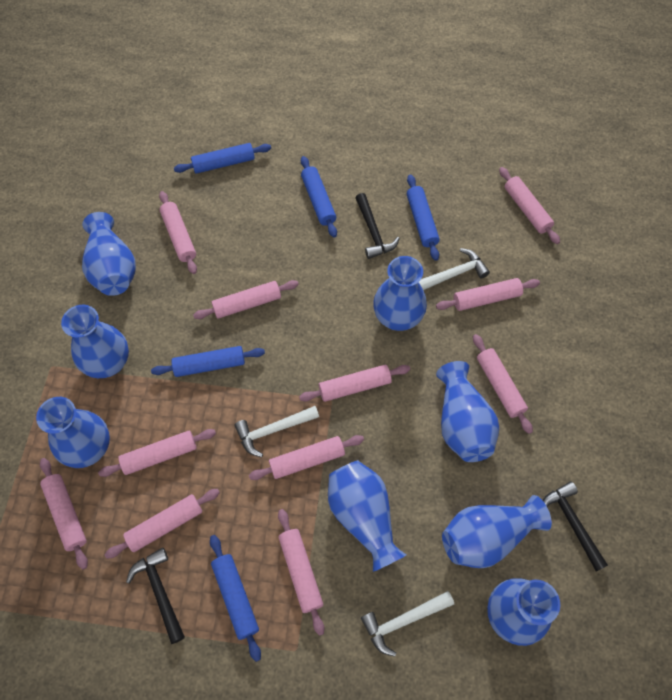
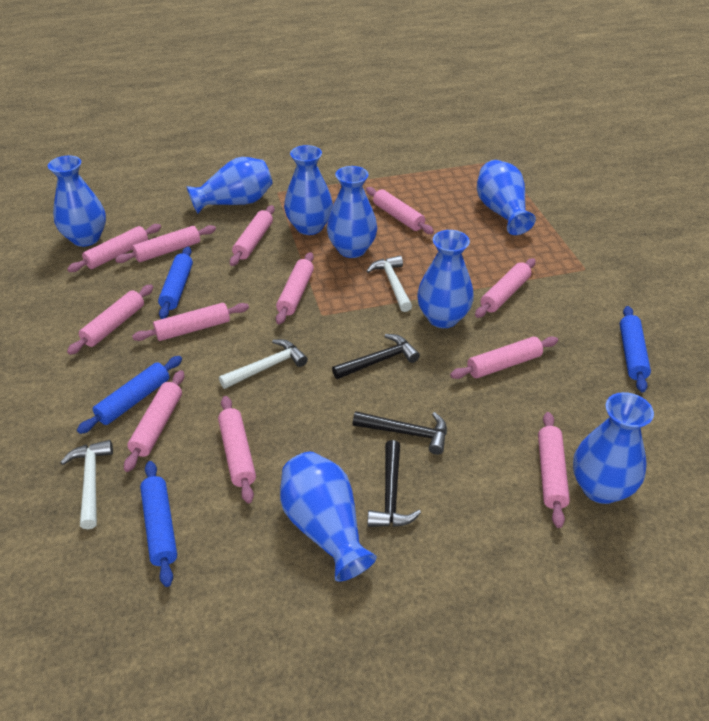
blue rolling pin: 5 -> 4
pink rolling pin: 11 -> 12

